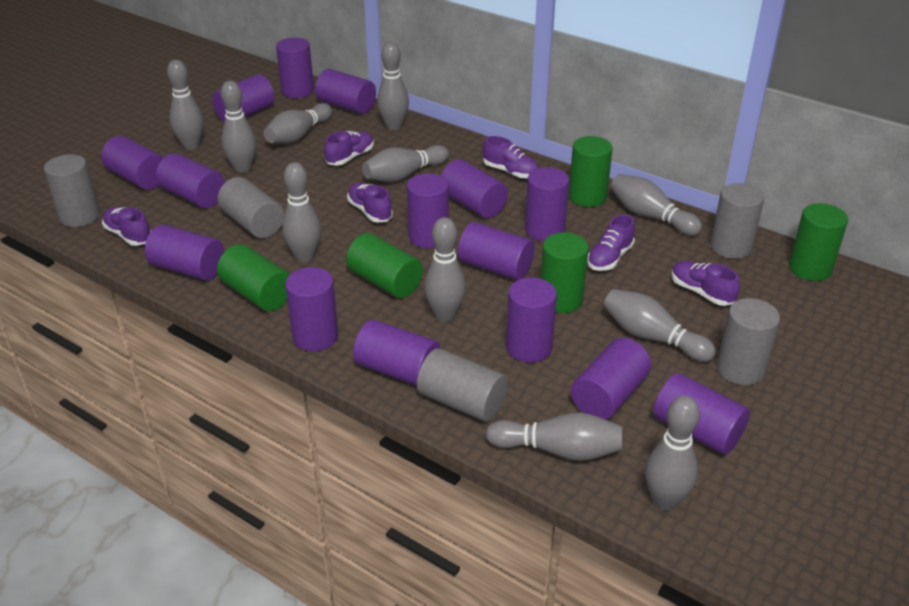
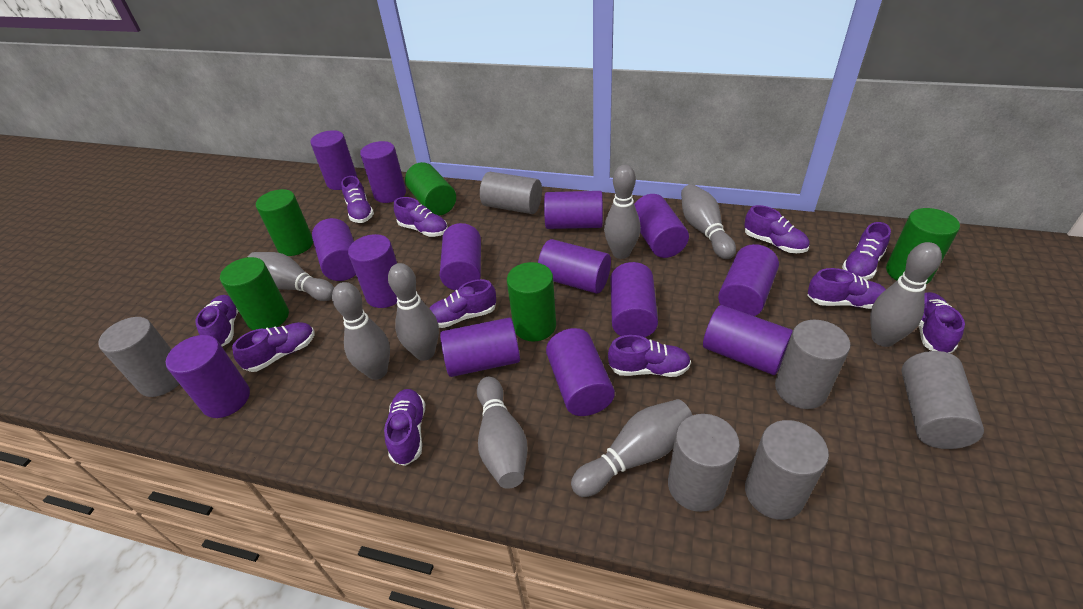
grey bowling pin: 11 -> 8
grey cylinder: 5 -> 6
purple cylinder: 15 -> 14
purple shoe: 6 -> 11

